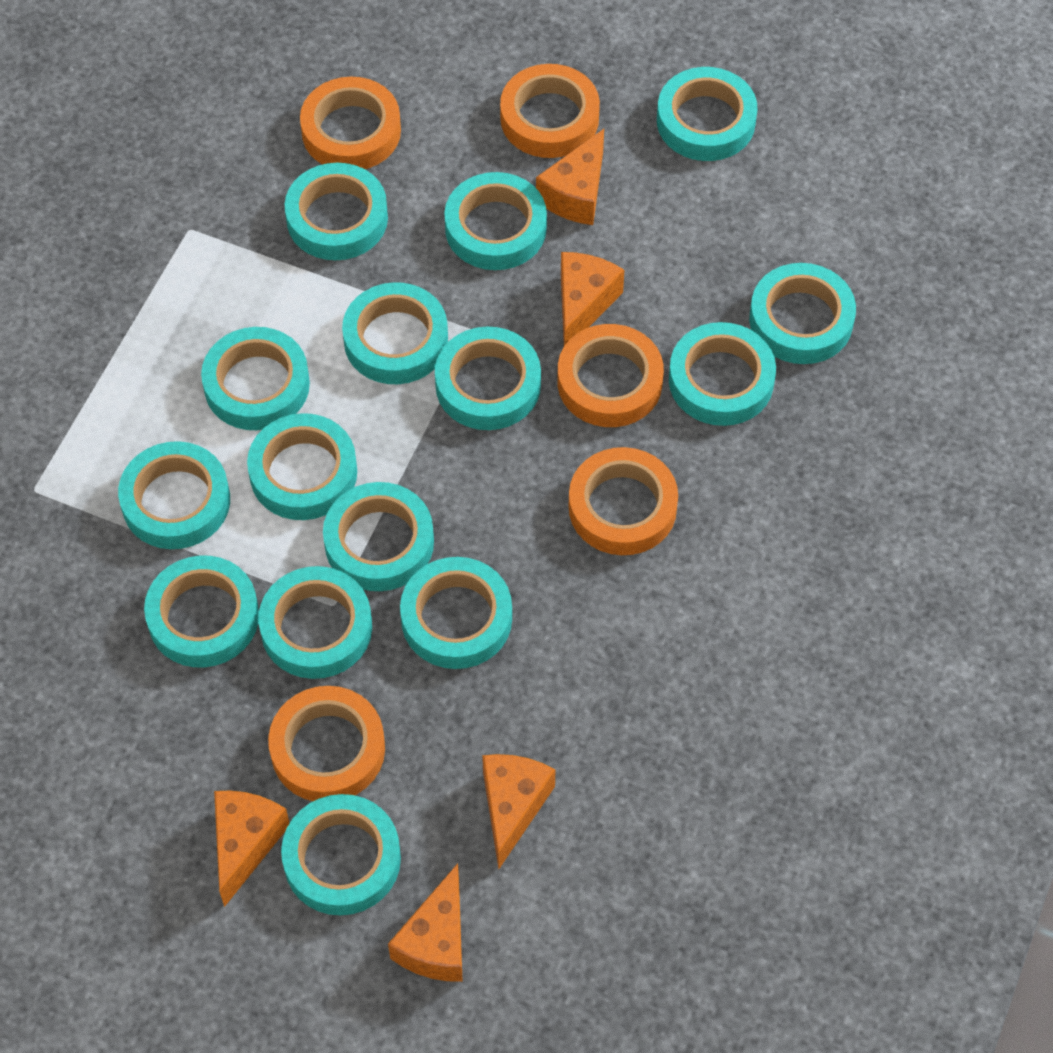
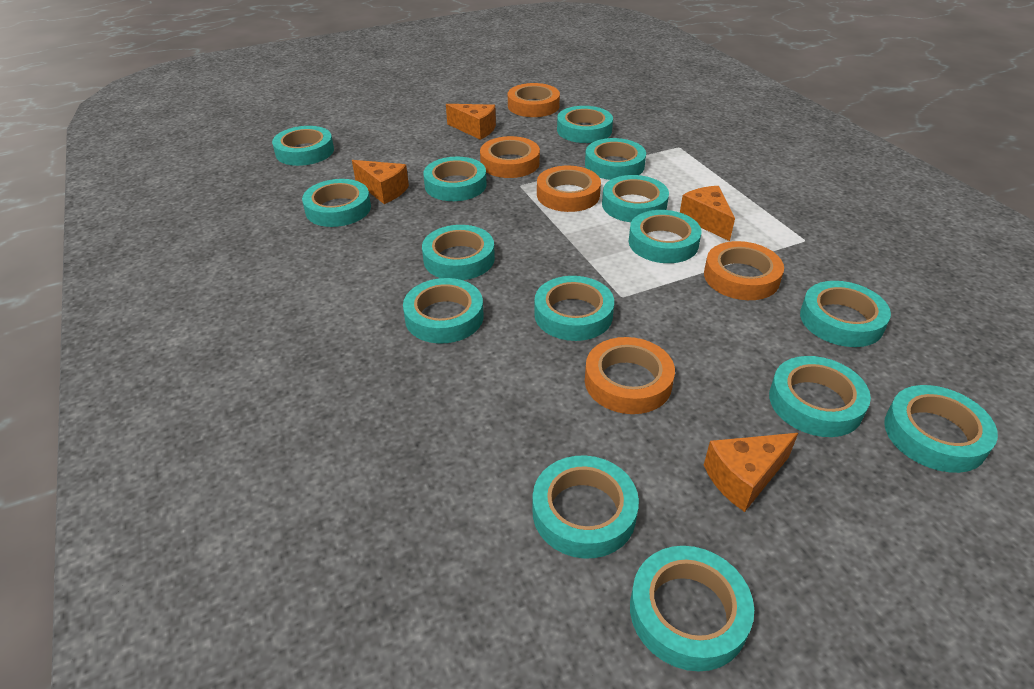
orange cheese: 5 -> 4

